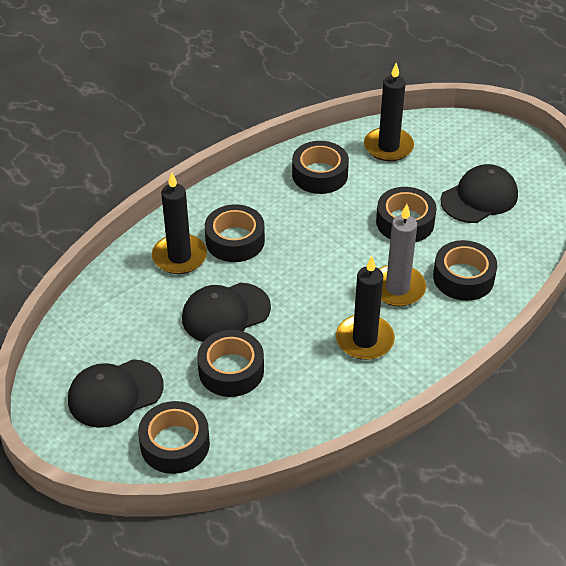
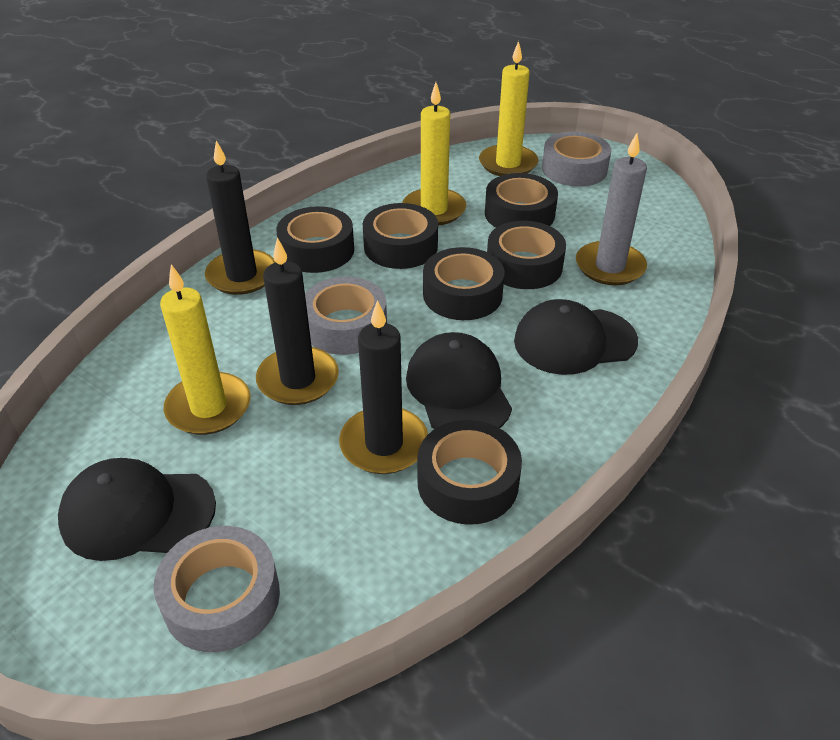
grey tape: 0 -> 3
yellow candle: 0 -> 3

